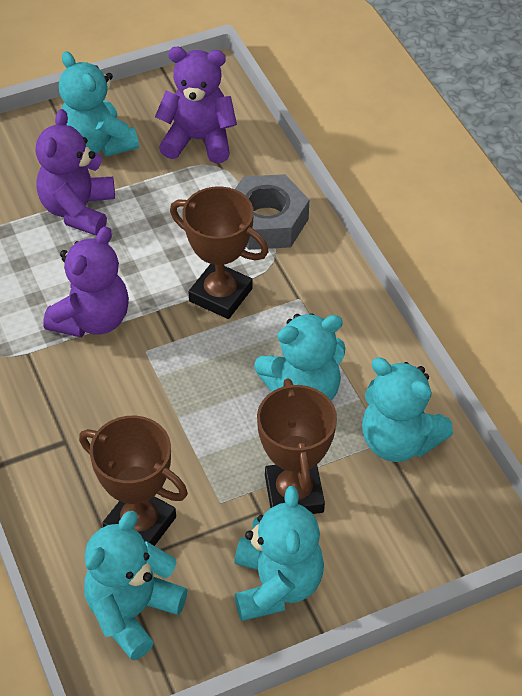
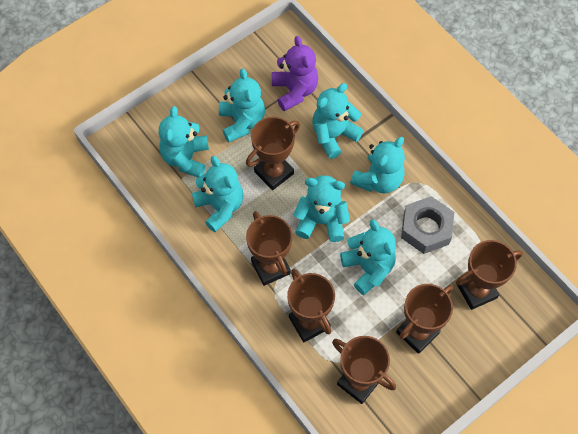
brown trophy: 3 -> 6
purple teddy bear: 3 -> 1
turquoise teddy bear: 5 -> 7

